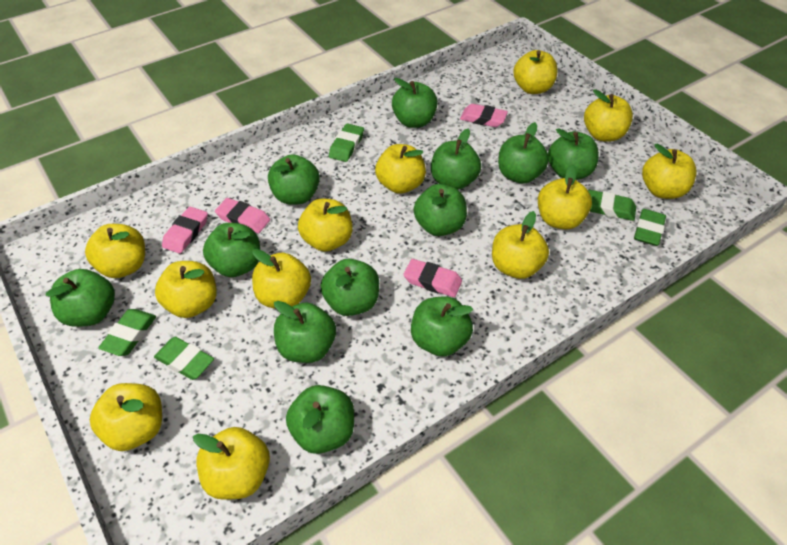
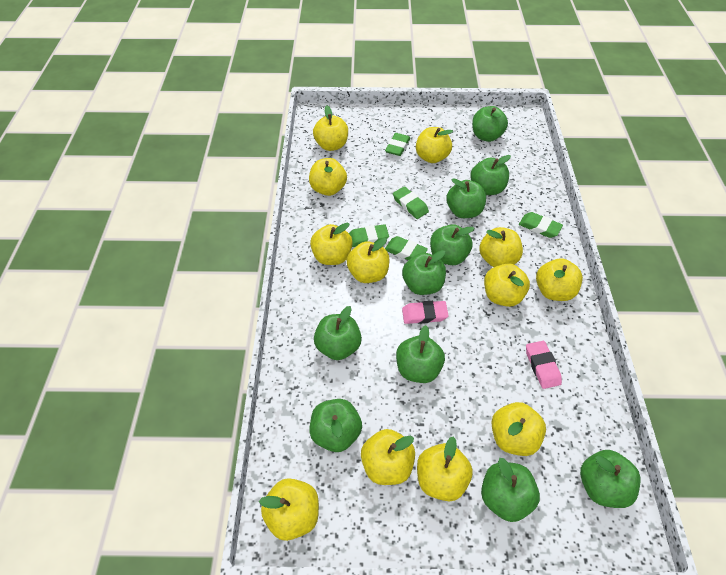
green apple: 12 -> 10
pink eraser: 4 -> 2

